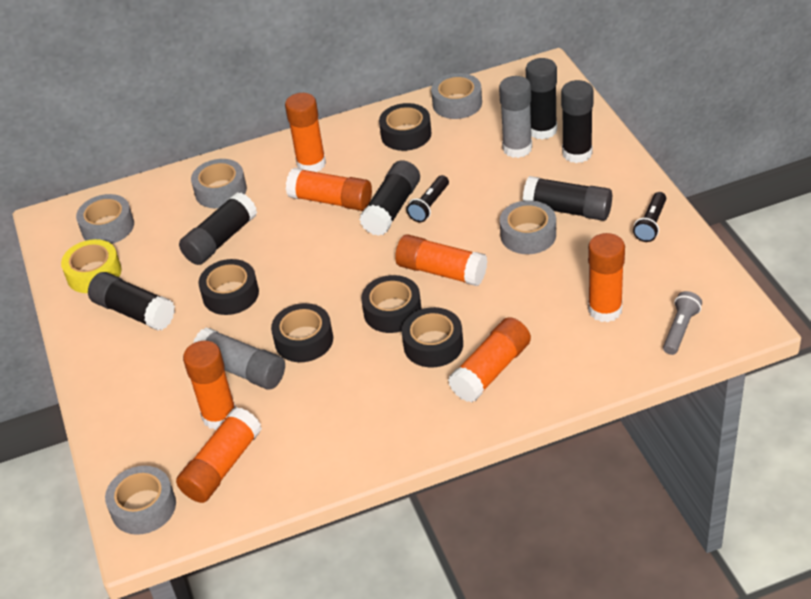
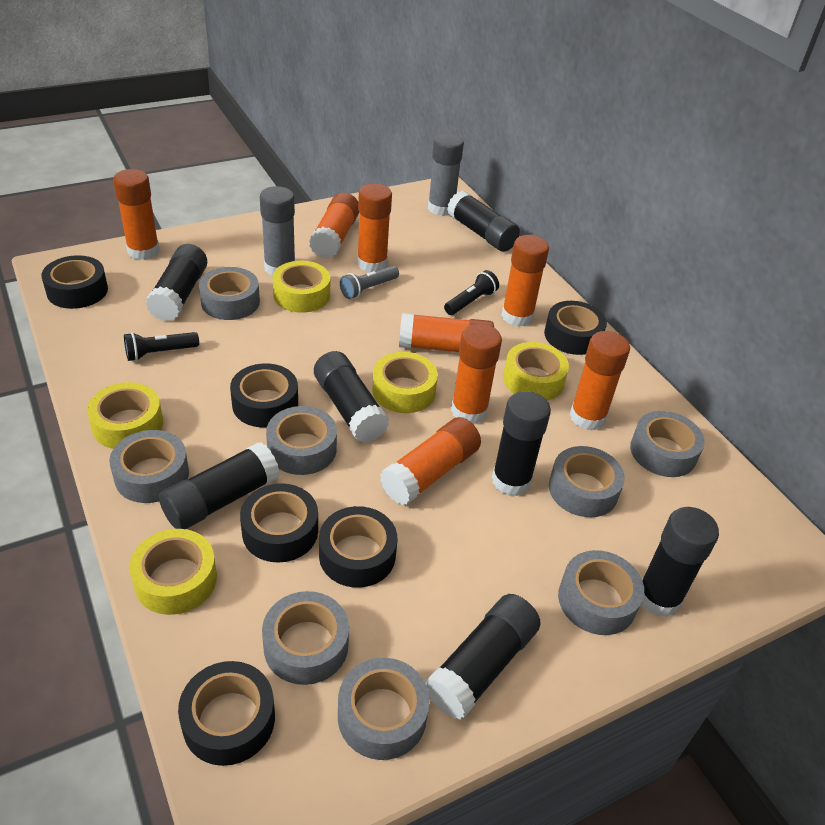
black glue stick: 6 -> 7
black tape: 5 -> 6
grey tape: 5 -> 8
orange glue stick: 7 -> 8
yellow tape: 1 -> 5

